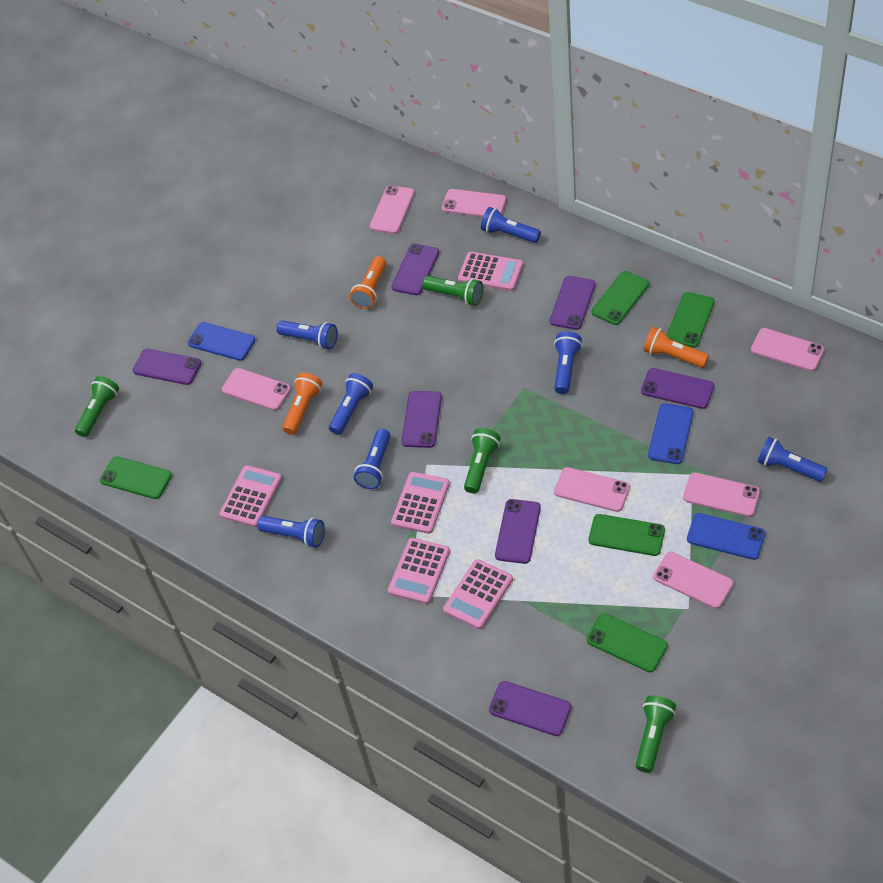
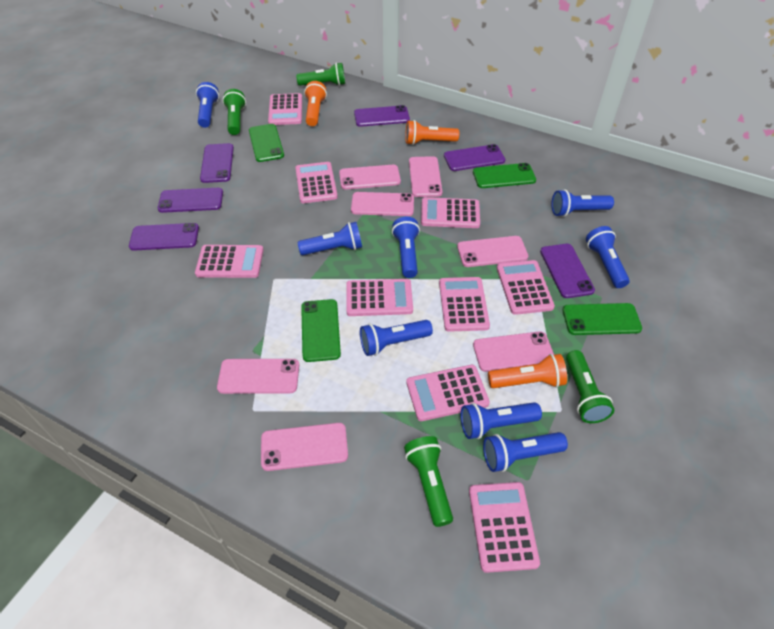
blue flashlight: 7 -> 8
blue phone: 3 -> 0
green phone: 5 -> 4
pink calculator: 5 -> 9
purple phone: 7 -> 6

